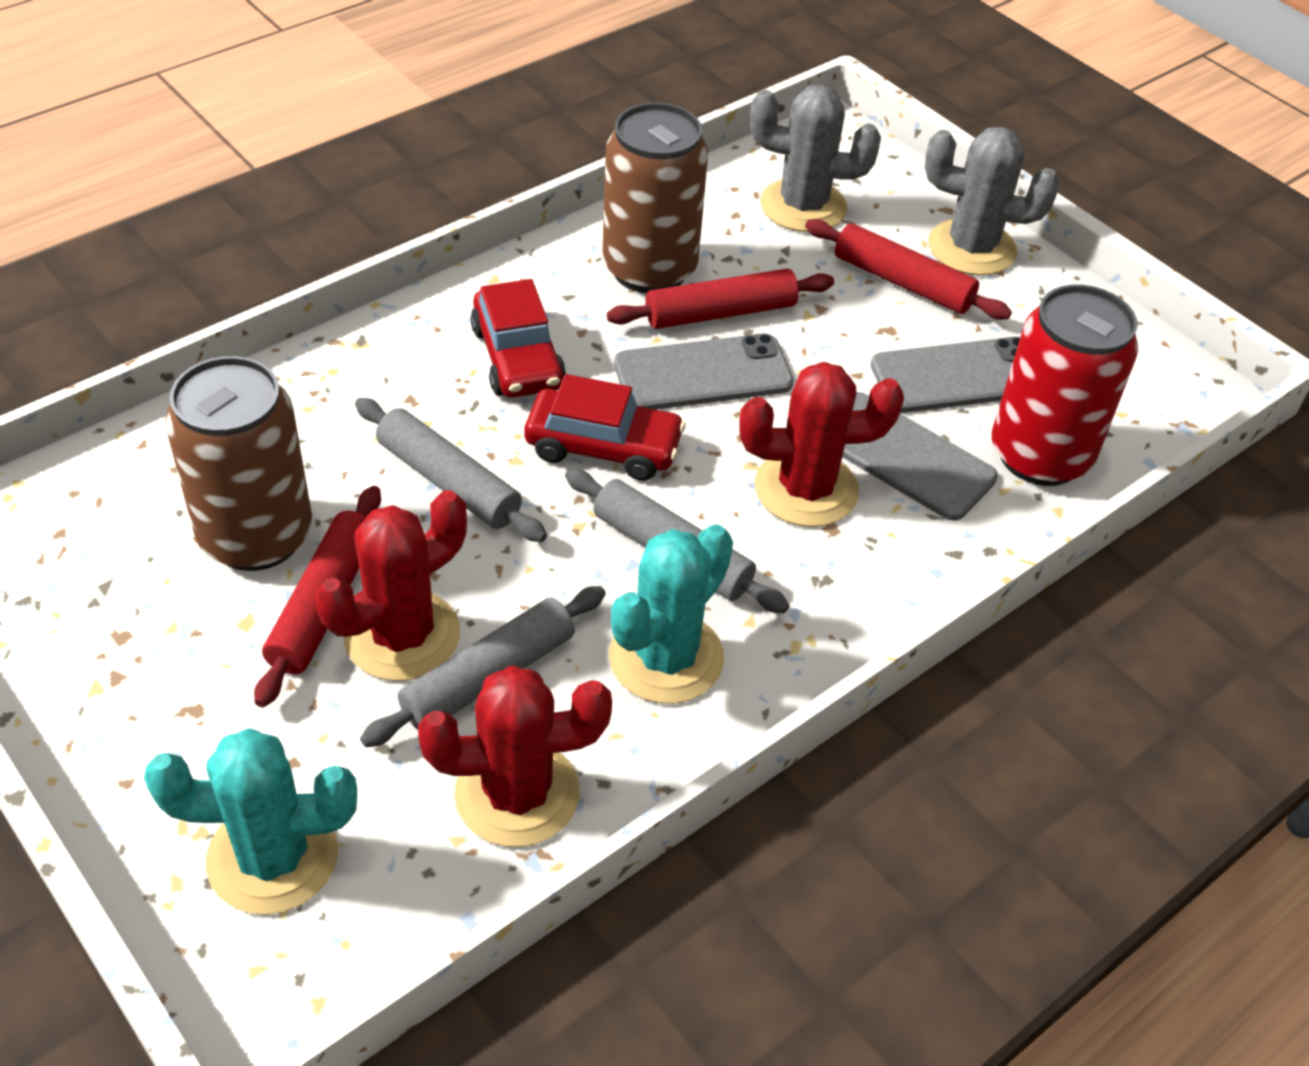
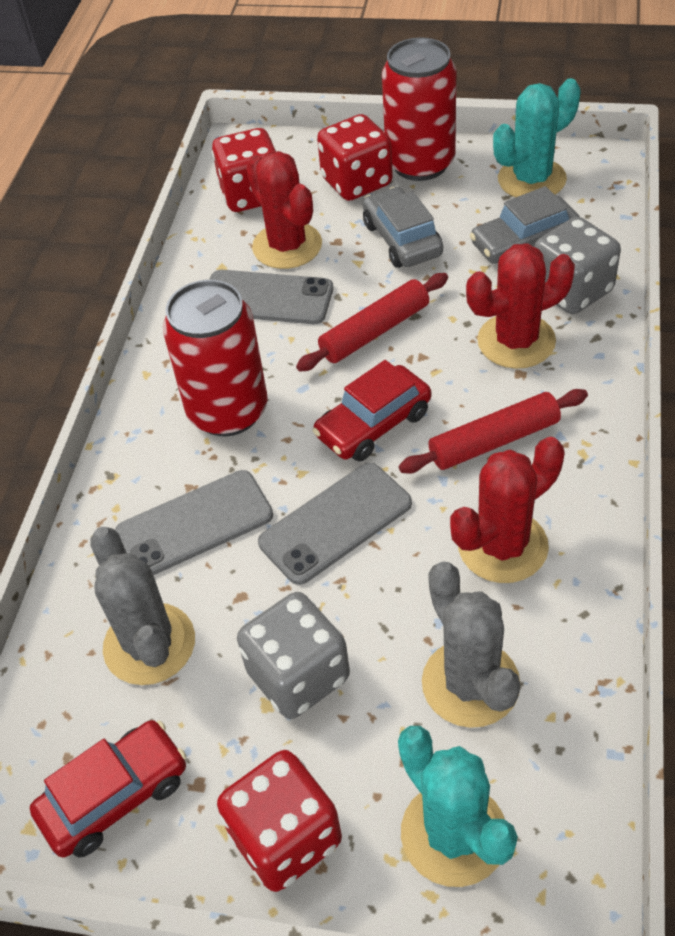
brown can: 2 -> 0
grey car: 0 -> 2
grey dice: 0 -> 2
grey rolling pin: 3 -> 0
red can: 1 -> 2
red dice: 0 -> 3
red rolling pin: 3 -> 2

